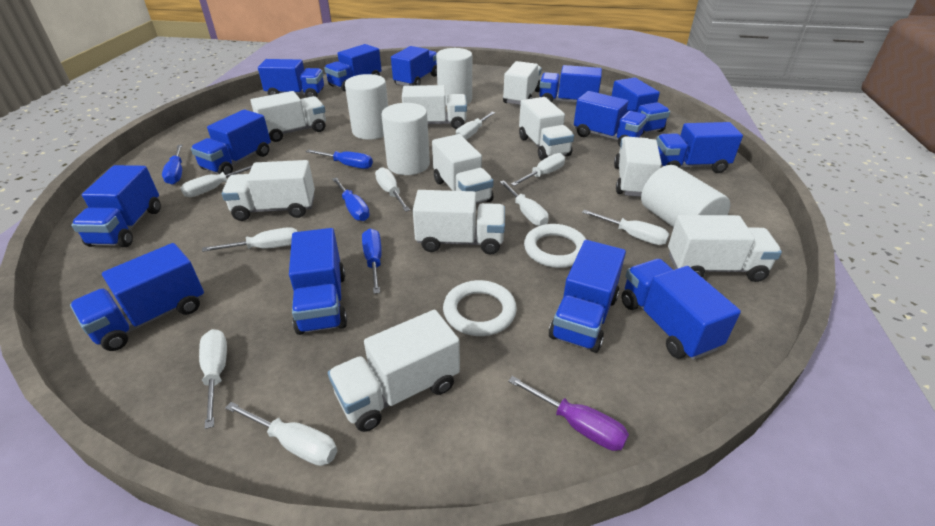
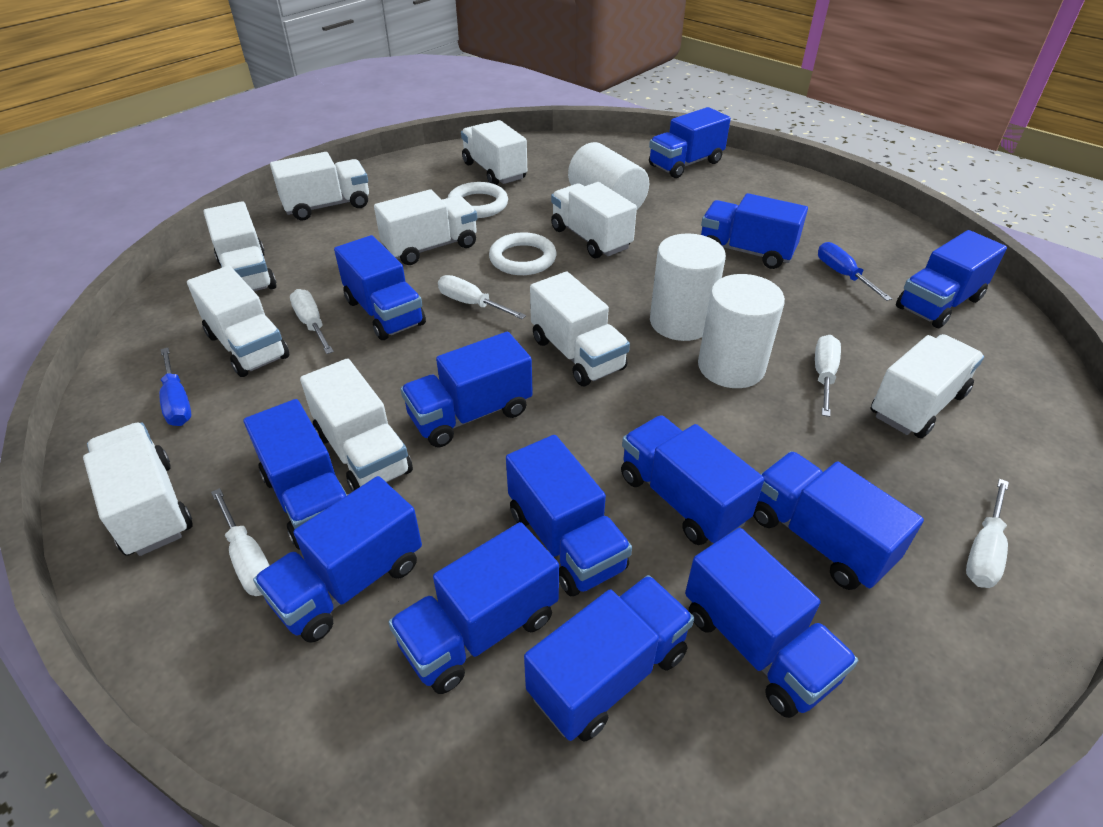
blue screwdriver: 4 -> 2
purple screwdriver: 1 -> 0
white cylinder: 4 -> 3
white screwdriver: 9 -> 5

